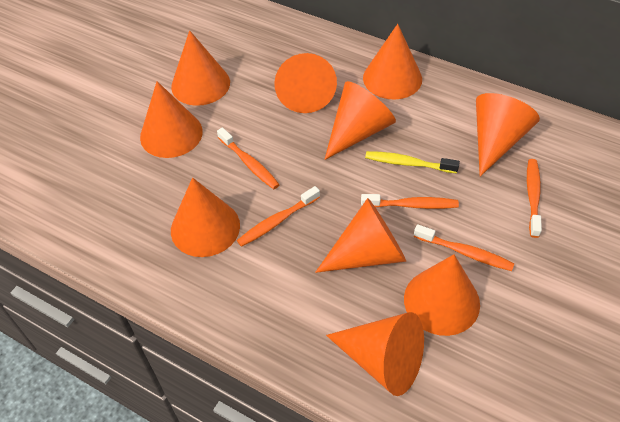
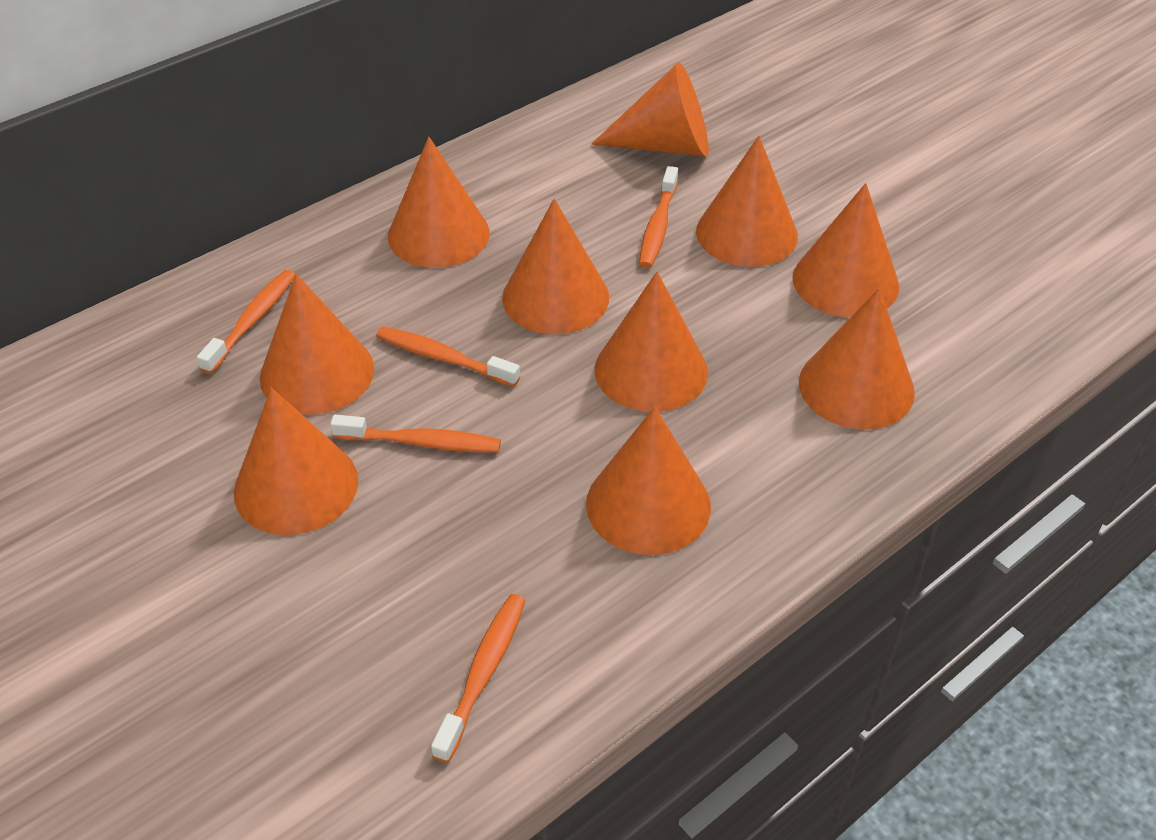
yellow toothbrush: 1 -> 0

